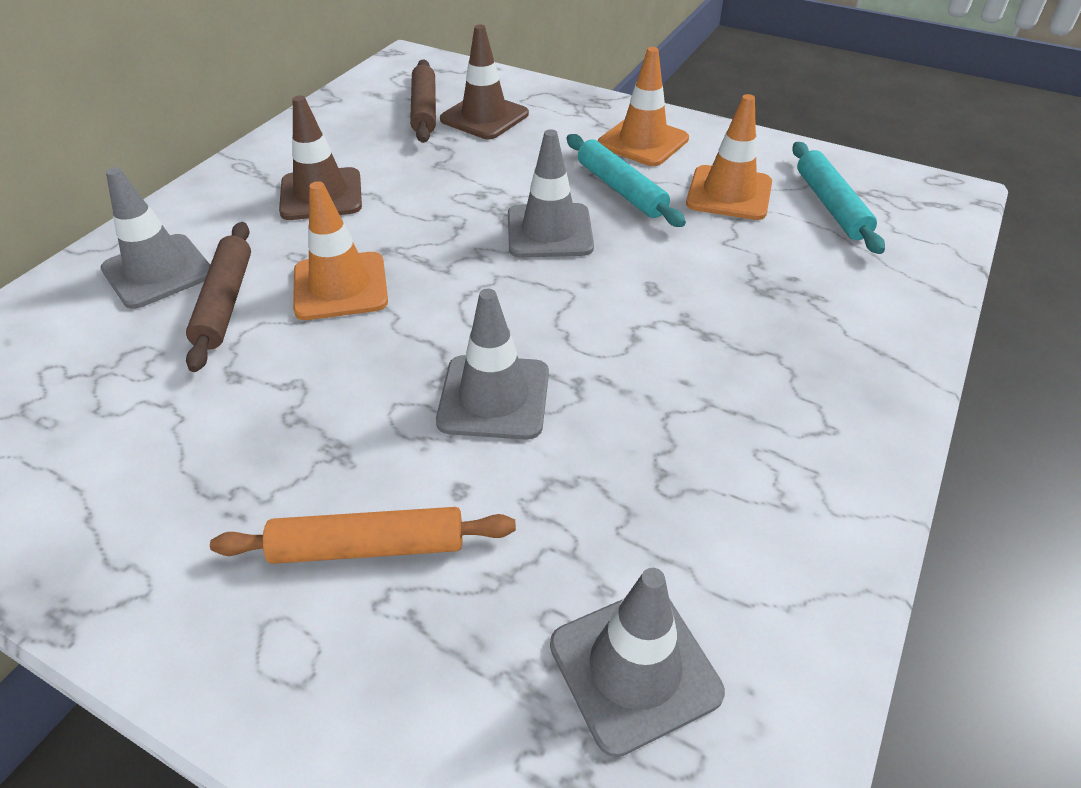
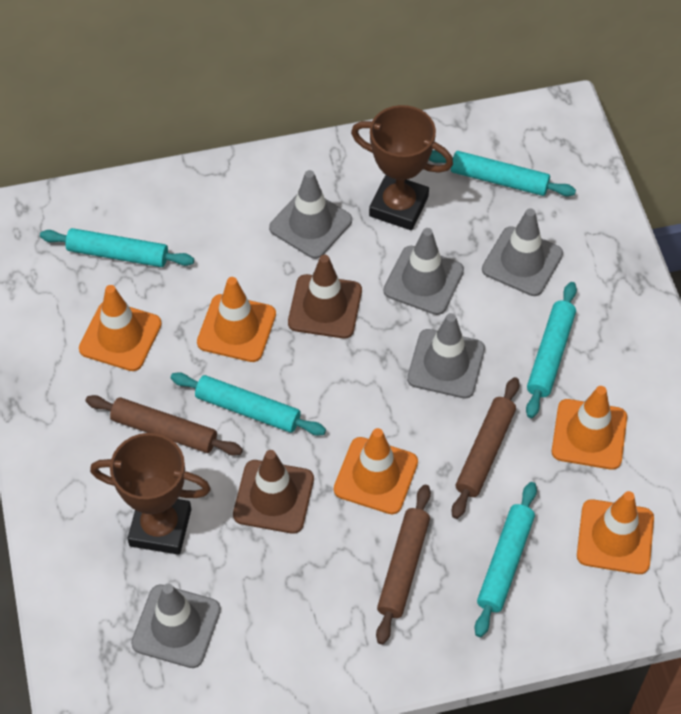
brown rolling pin: 2 -> 3
brown trophy: 0 -> 2
grey traffic cone: 4 -> 5
orange rolling pin: 1 -> 0
orange traffic cone: 3 -> 5
turquoise rolling pin: 2 -> 5

